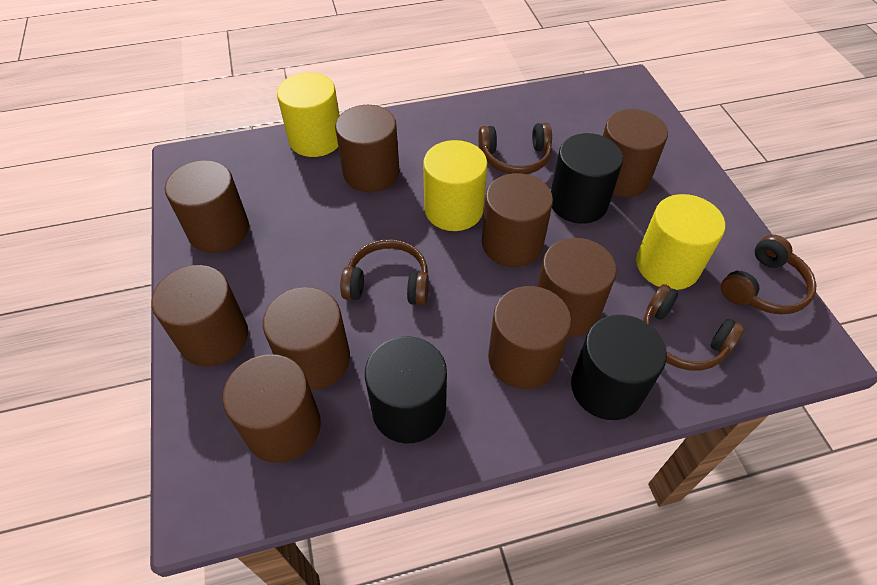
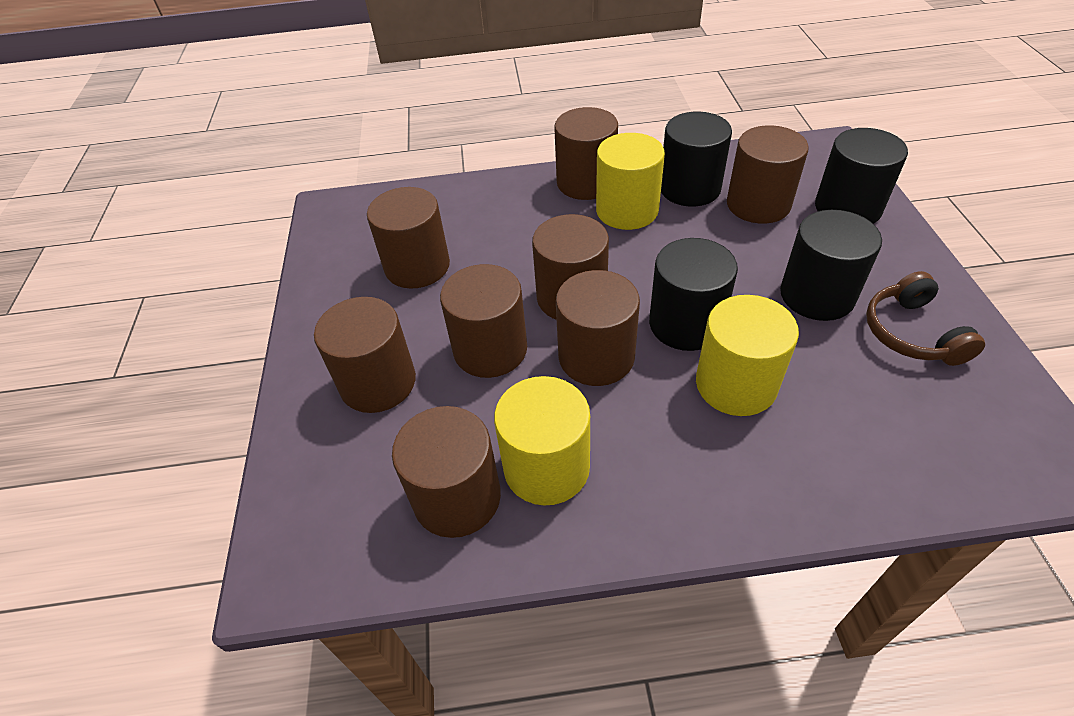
black cylinder: 3 -> 4
brown cylinder: 9 -> 8
brown headphones: 4 -> 1

